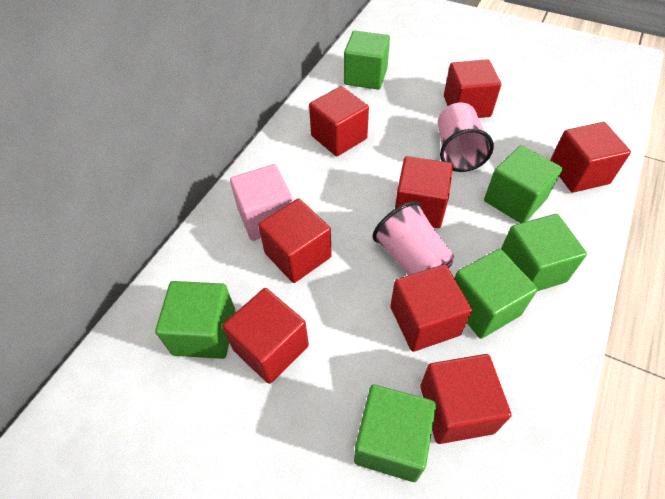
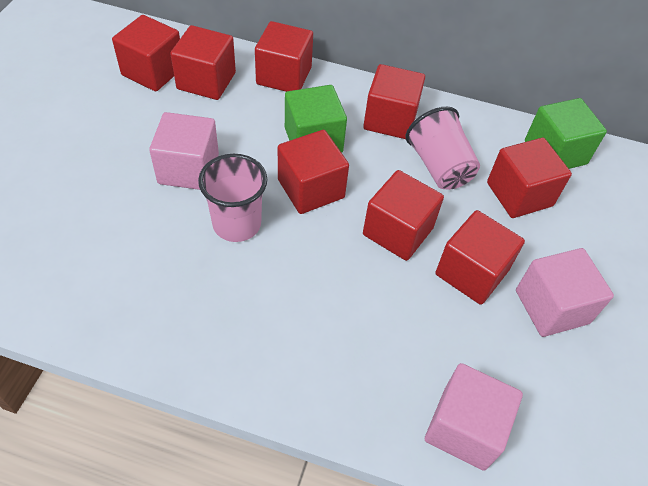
green cube: 6 -> 2
pink cube: 1 -> 3

